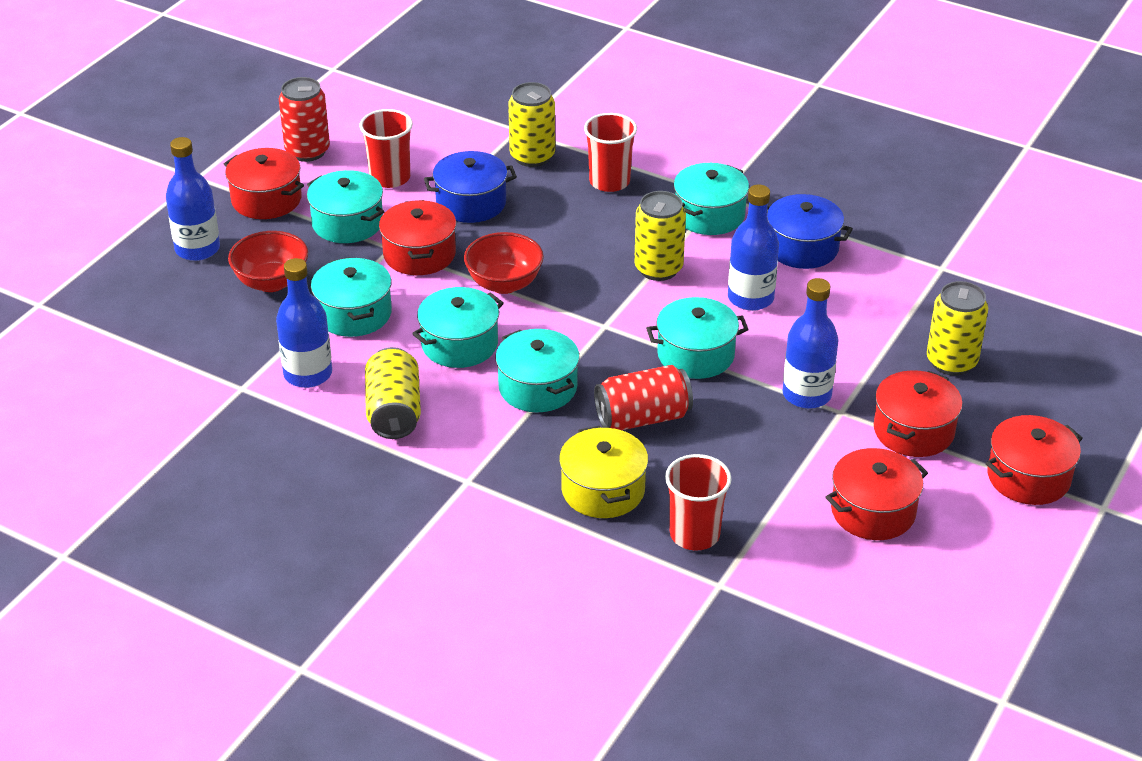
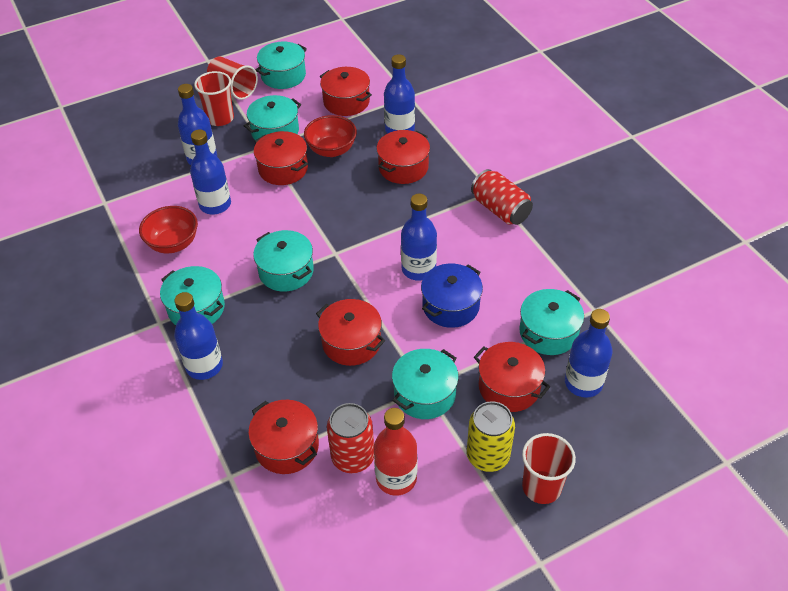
blue bottle: 4 -> 6
blue pot: 2 -> 1
red bottle: 0 -> 1
red pot: 5 -> 6
yellow can: 4 -> 1
yellow pot: 1 -> 0

